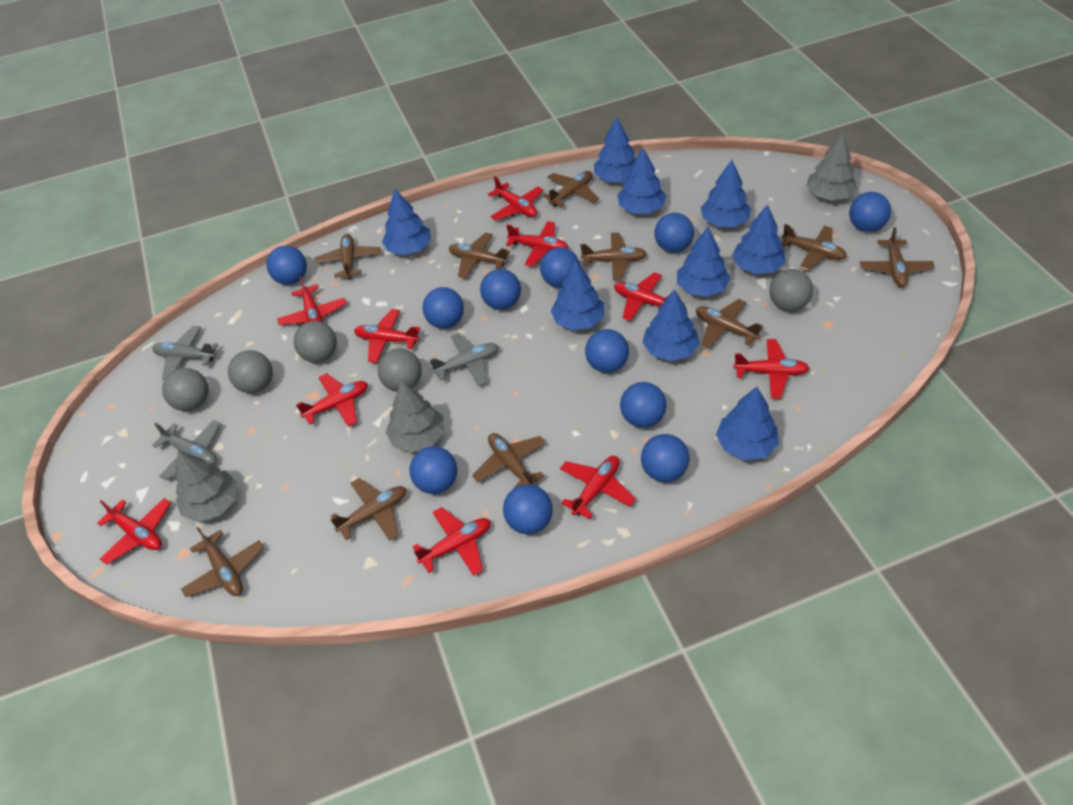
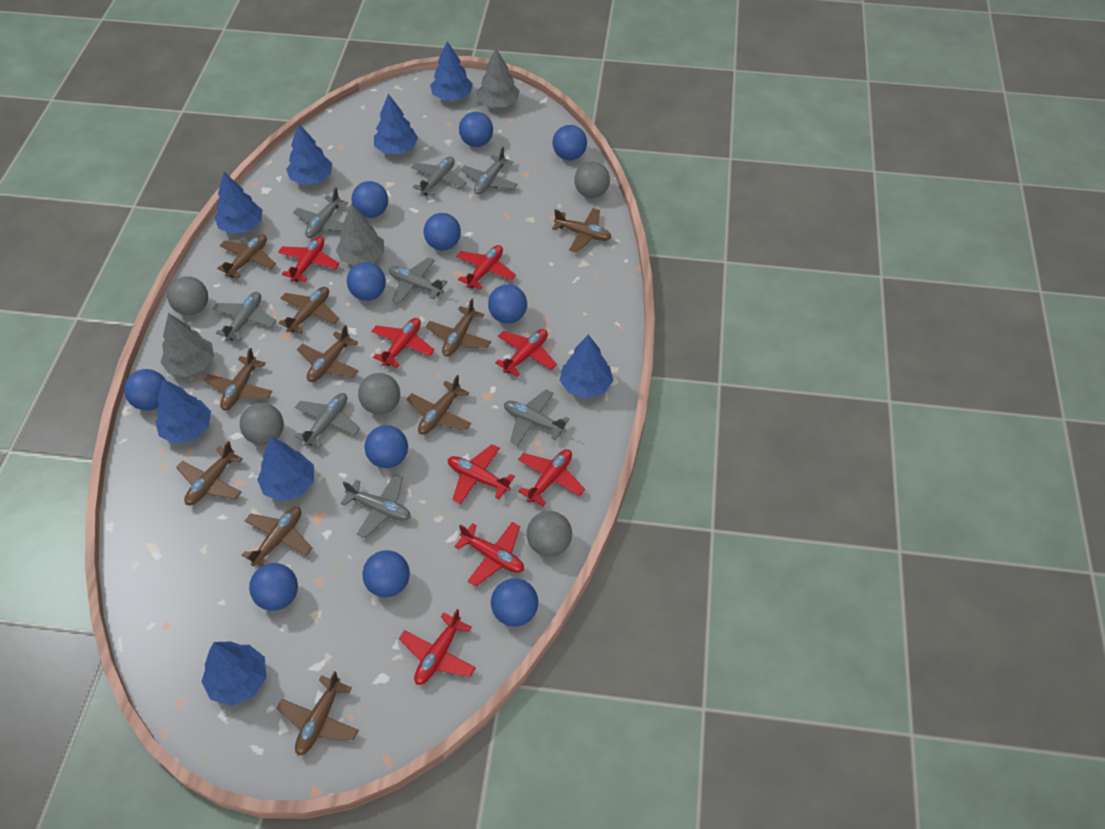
blue tree: 9 -> 8
grey plane: 3 -> 8
red plane: 10 -> 8

